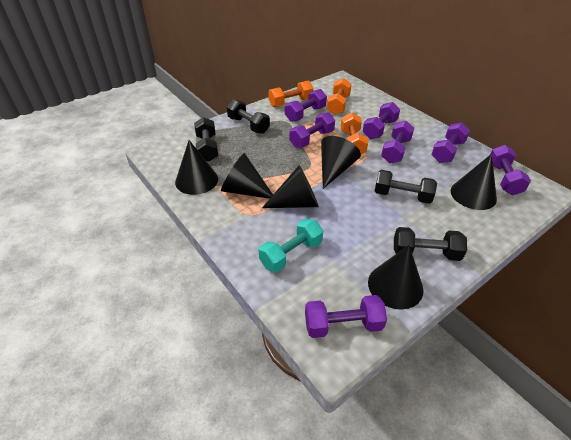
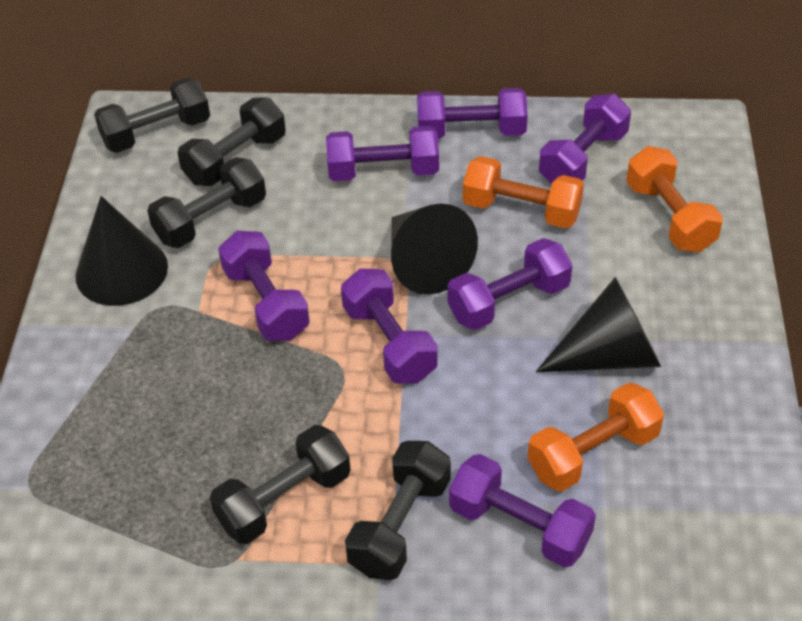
black cone: 6 -> 3
black dumbbell: 4 -> 5
turquoise dumbbell: 1 -> 0

